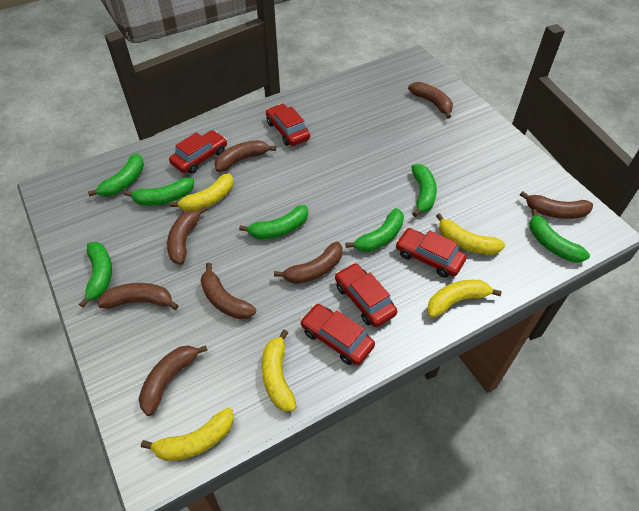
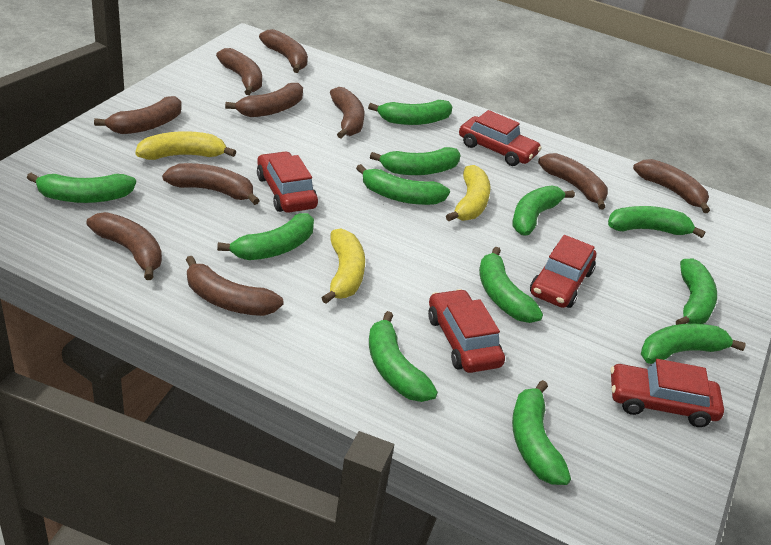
brown banana: 8 -> 10
green banana: 7 -> 12
yellow banana: 5 -> 3

